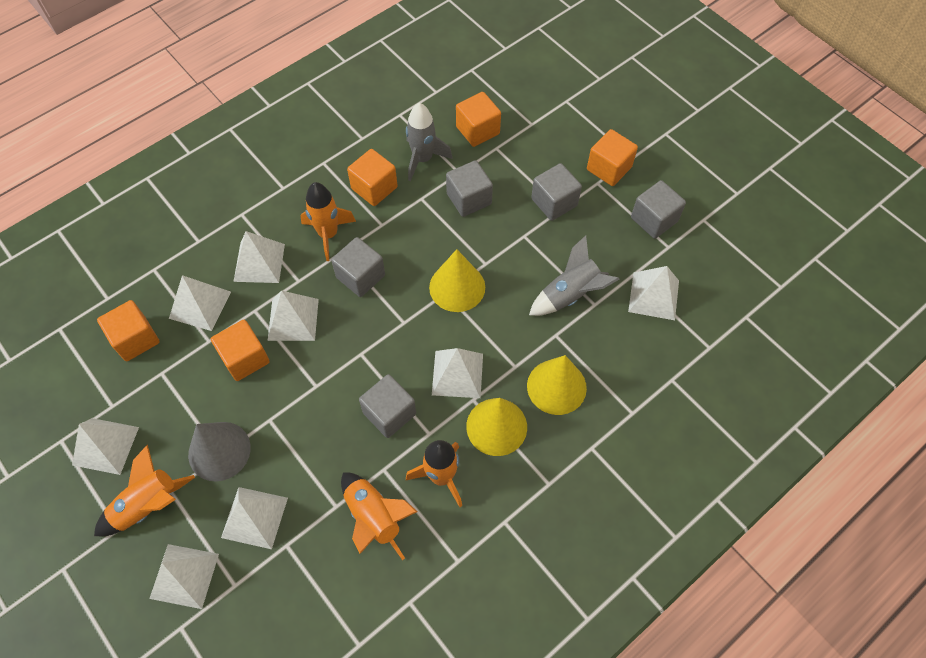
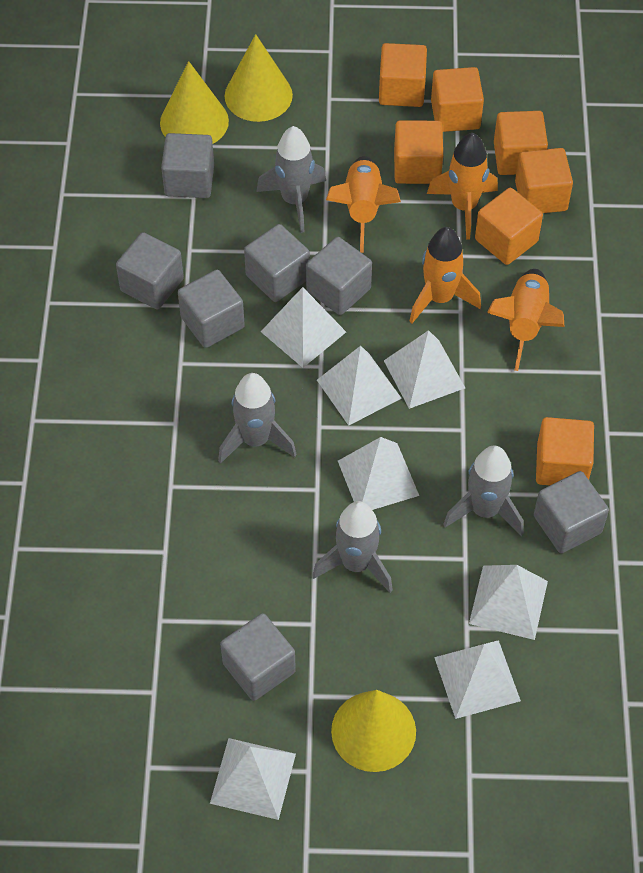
grey cone: 1 -> 0
grey cube: 5 -> 7
grey rocket: 2 -> 4
orange cube: 5 -> 7
white pyramid: 8 -> 7

